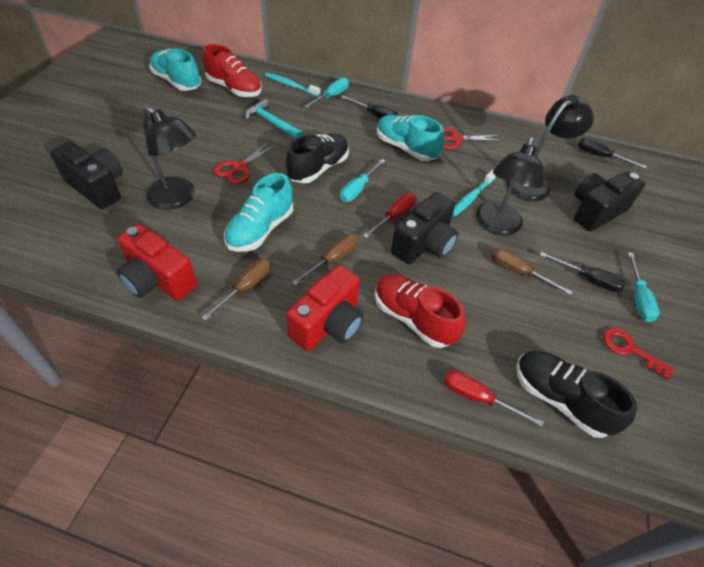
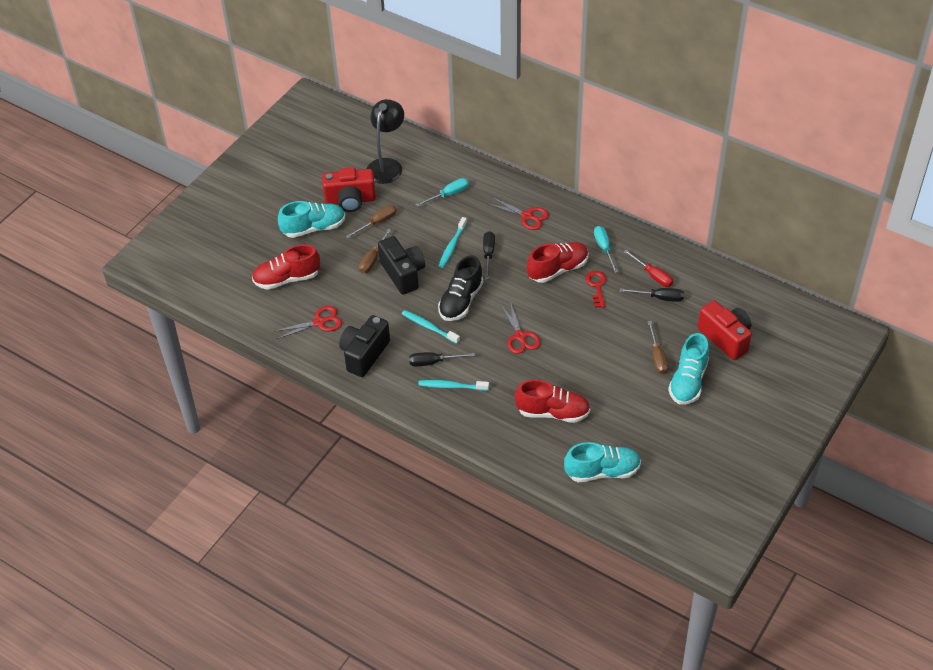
black camera: 3 -> 2
black lamp: 3 -> 1
black shoe: 2 -> 1
red scissors: 2 -> 3
red screwdriver: 2 -> 1
red shoe: 2 -> 3
turquoise hammer: 1 -> 0
turquoise screwdriver: 3 -> 2
turquoise toothbrush: 2 -> 3

